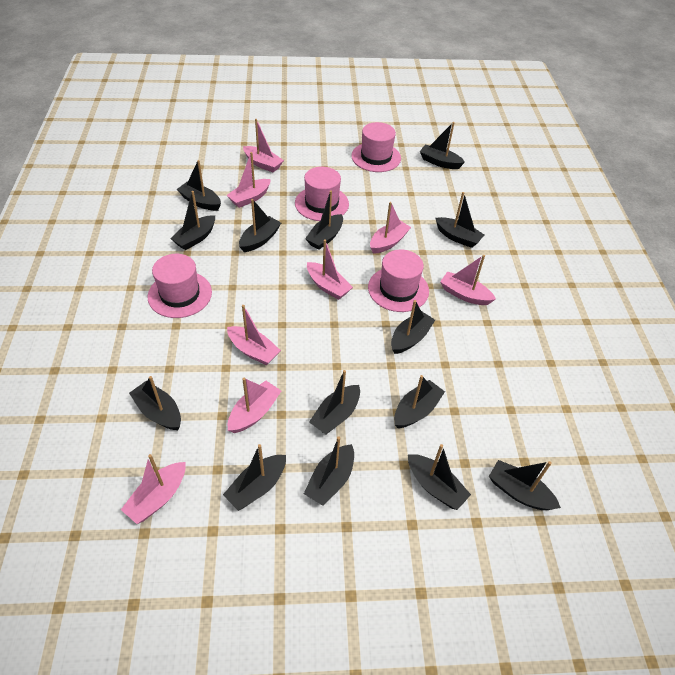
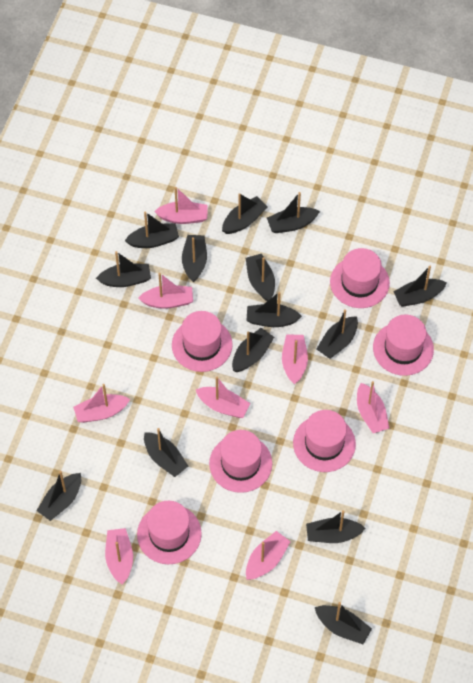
pink hat: 4 -> 6

